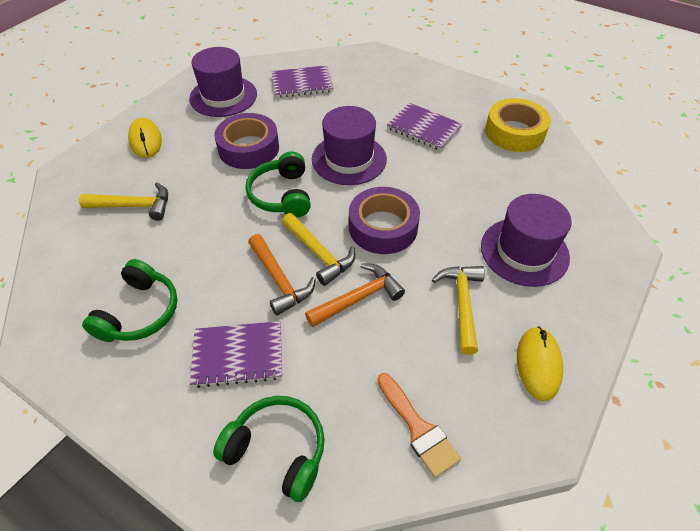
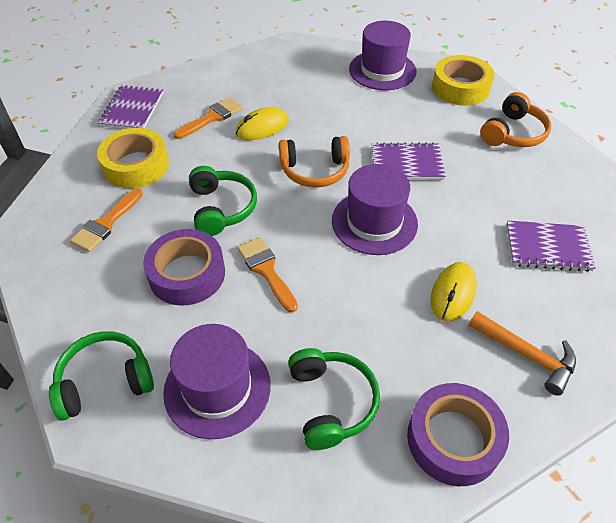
orange brush: 1 -> 3
orange hammer: 2 -> 1
orange headphones: 0 -> 2
yellow hammer: 3 -> 0
yellow tape: 1 -> 2

